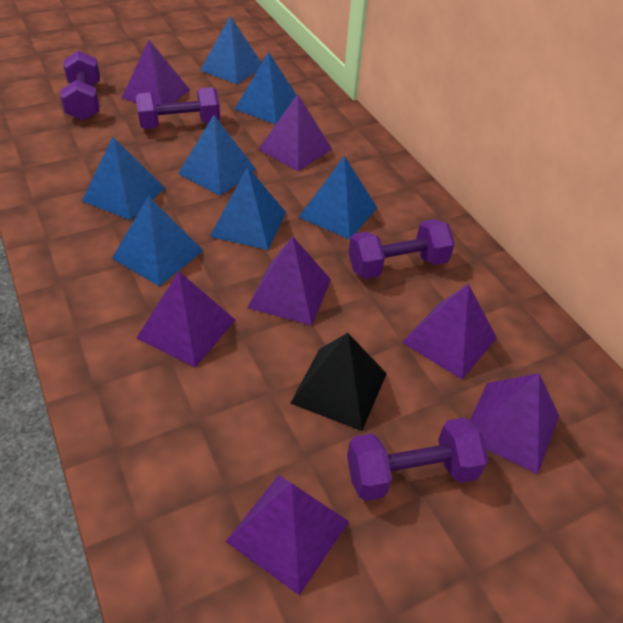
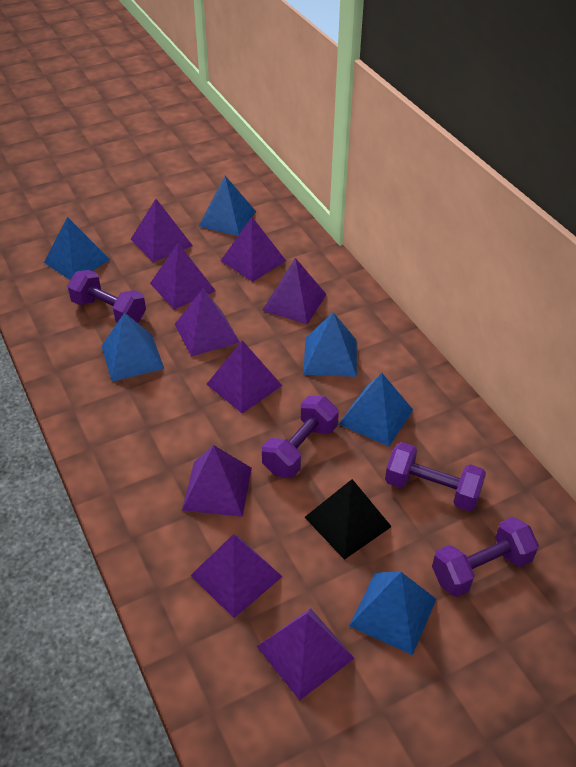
blue pyramid: 7 -> 6
purple pyramid: 7 -> 9

